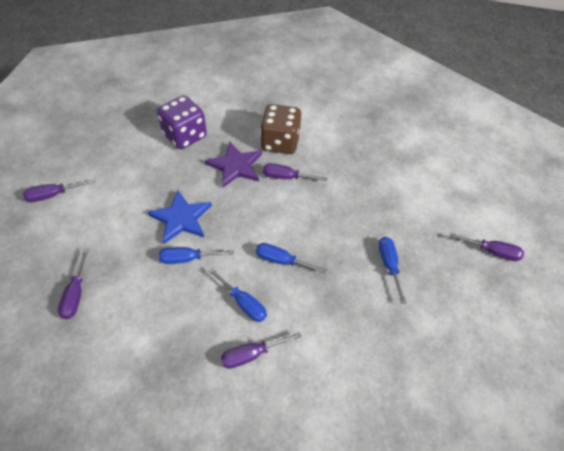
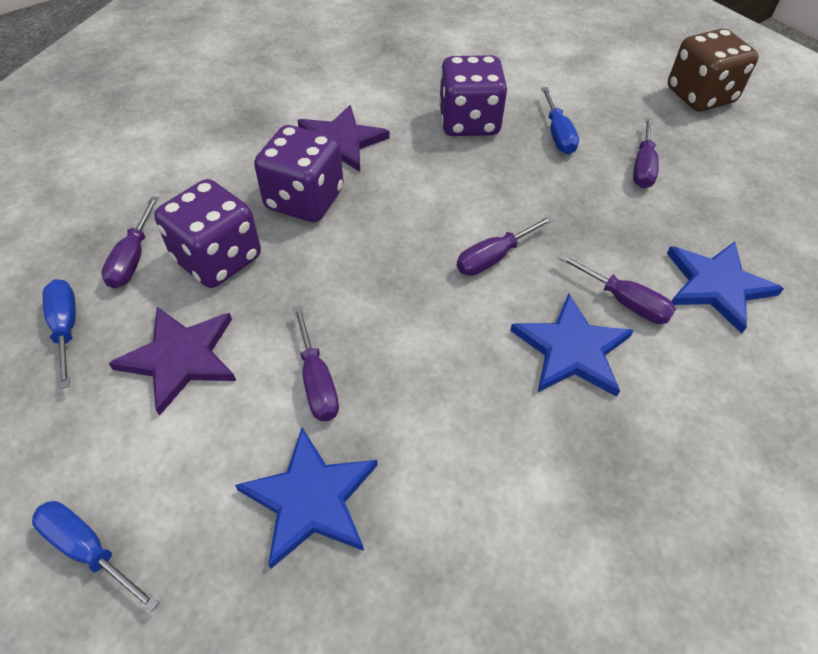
blue screwdriver: 4 -> 3
blue star: 1 -> 3
purple dice: 1 -> 3
purple star: 1 -> 2

